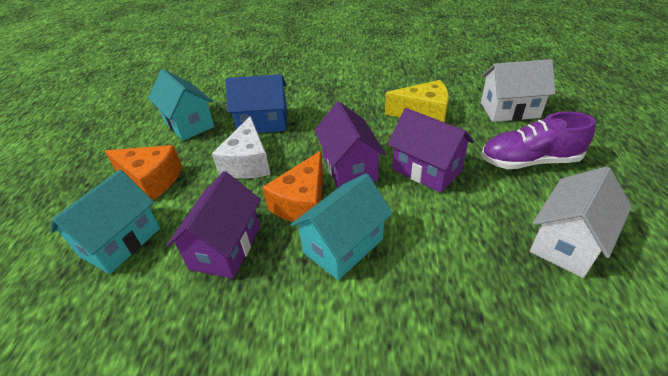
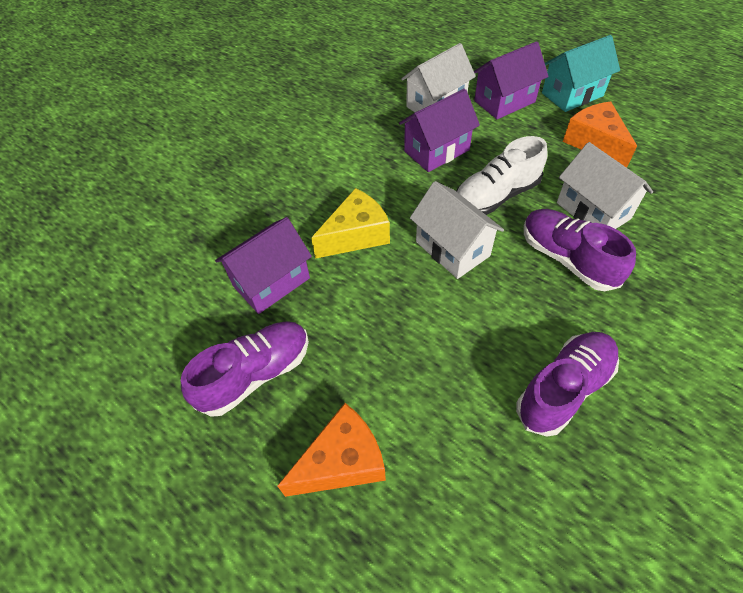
blue house: 1 -> 0
purple shoe: 1 -> 3
turquoise house: 3 -> 1
white cheese: 1 -> 0
white house: 2 -> 3
white shoe: 0 -> 1

